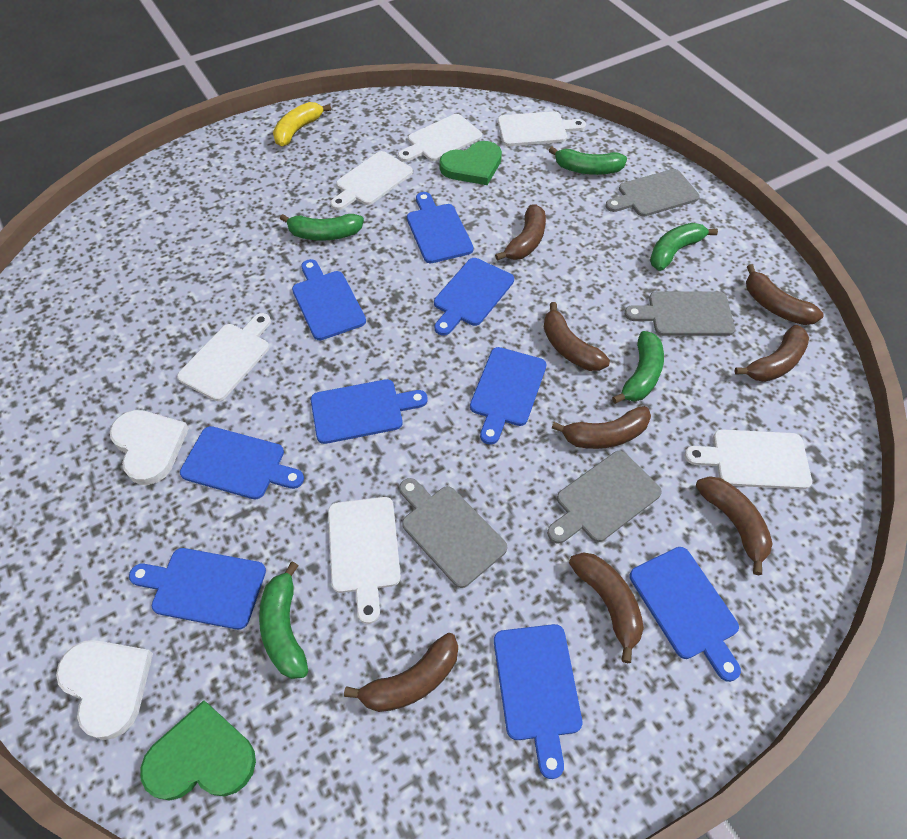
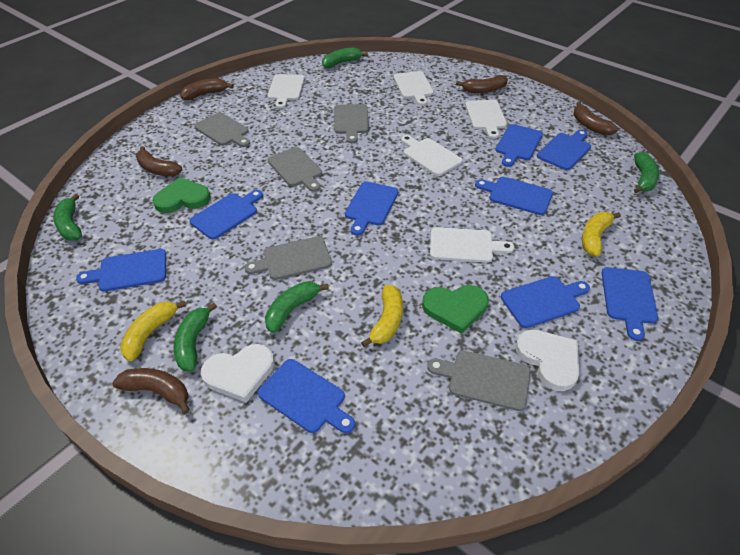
brown banana: 8 -> 5
grey cutting board: 4 -> 5
white cutting board: 6 -> 5
yellow banana: 1 -> 3

